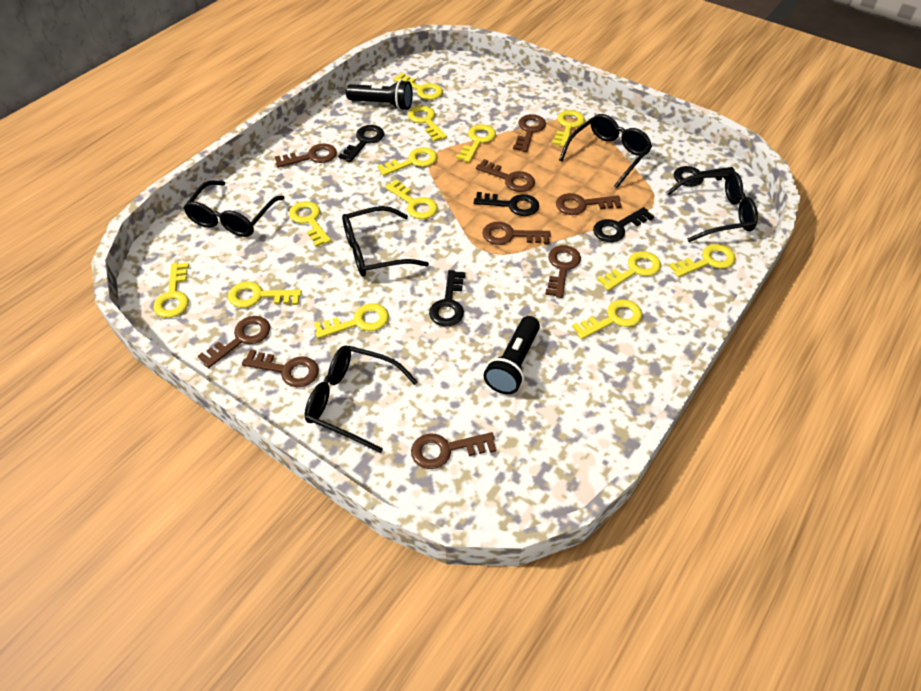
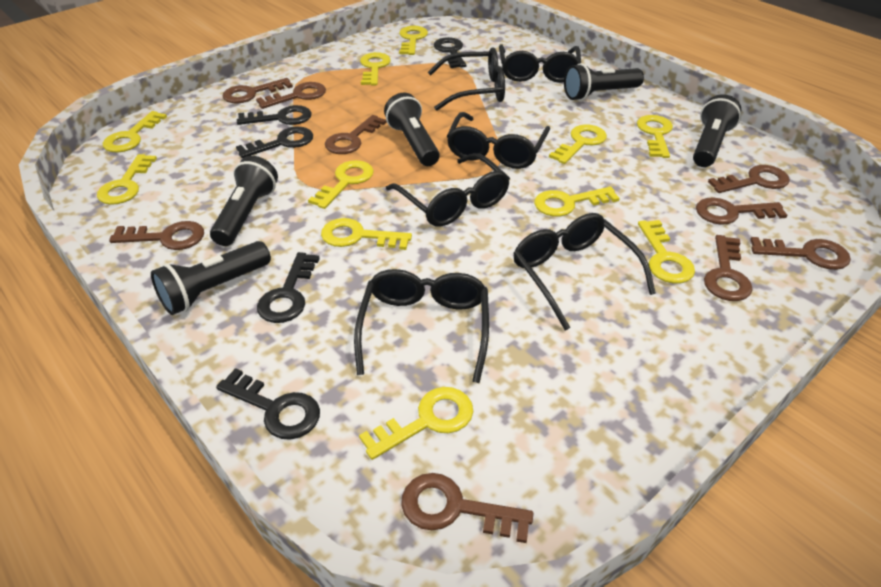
black flashlight: 2 -> 5
black glasses: 5 -> 6
yellow key: 13 -> 11

